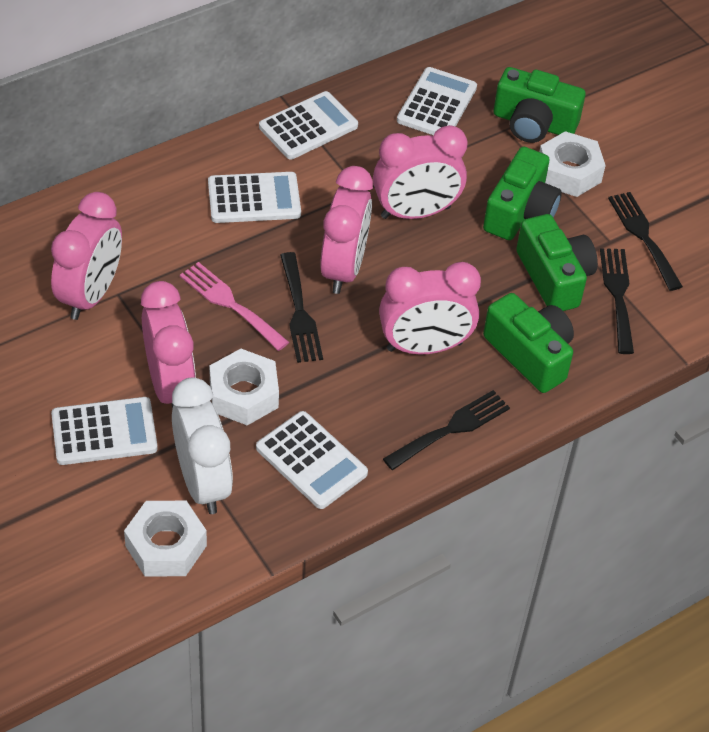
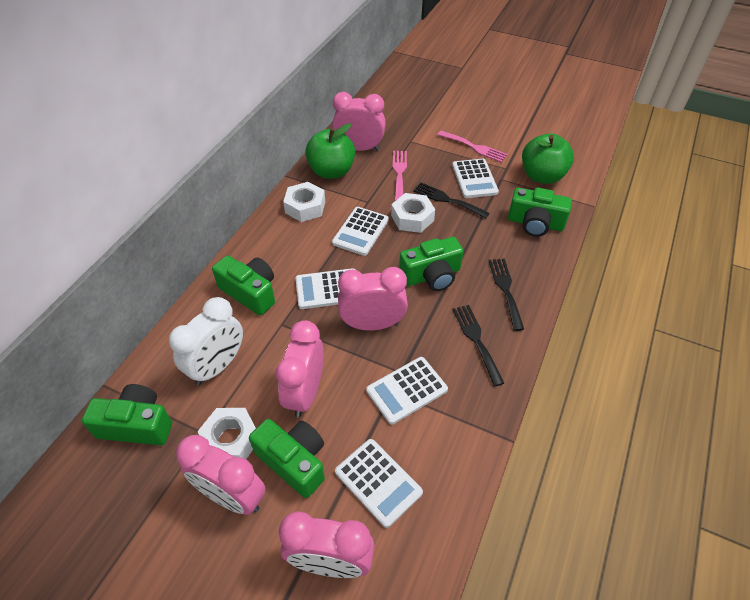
black fork: 4 -> 3
green apple: 0 -> 2
green camera: 4 -> 5
pink fork: 1 -> 2

